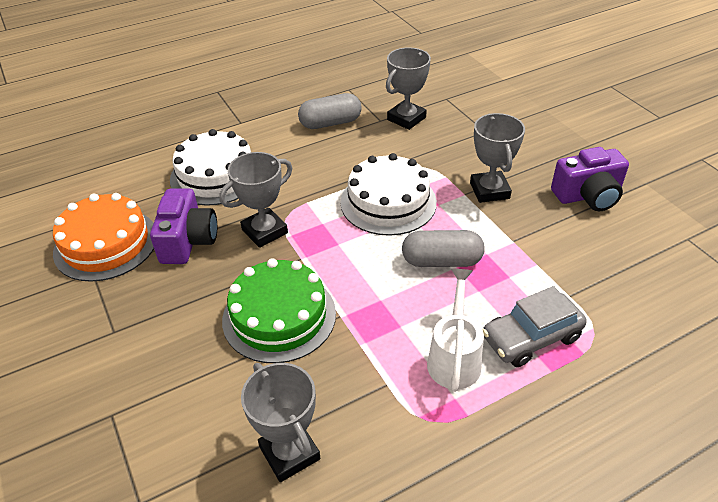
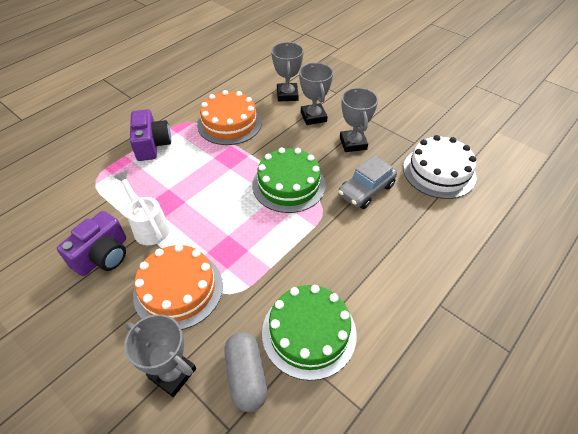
green cake: 1 -> 2
grey capsule: 2 -> 1
orange cake: 1 -> 2
white cake: 2 -> 1

